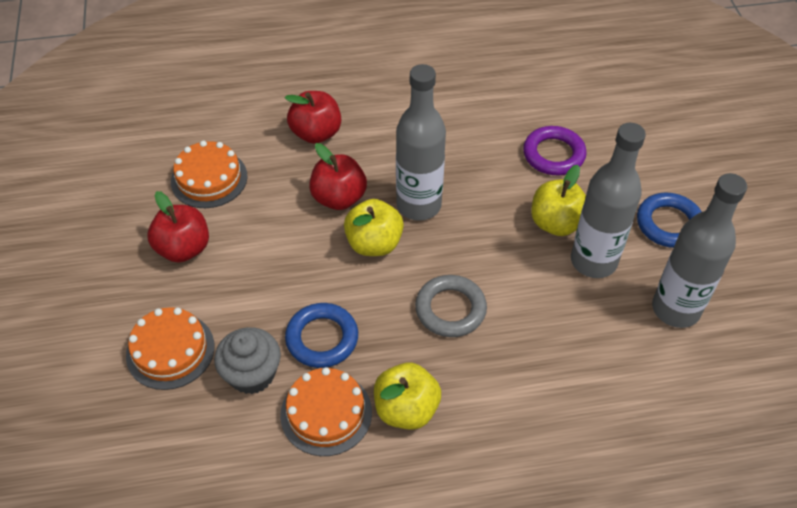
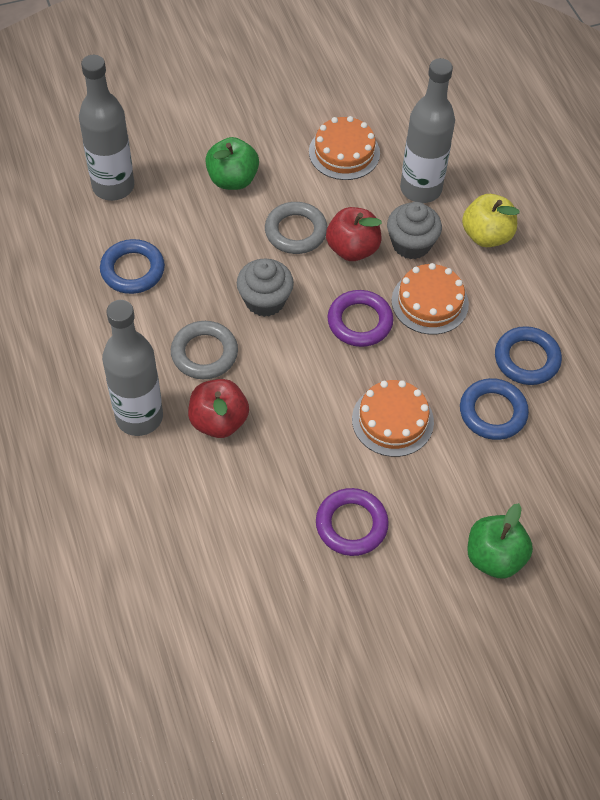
blue ring: 2 -> 3
green apple: 0 -> 2
grey cupcake: 1 -> 2
grey ring: 1 -> 2
purple ring: 1 -> 2
red apple: 3 -> 2
yellow apple: 3 -> 1

